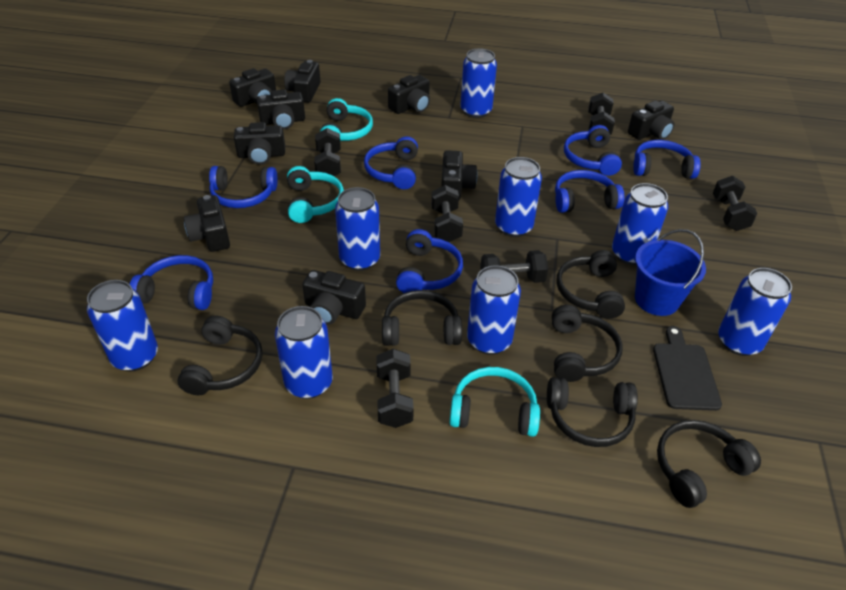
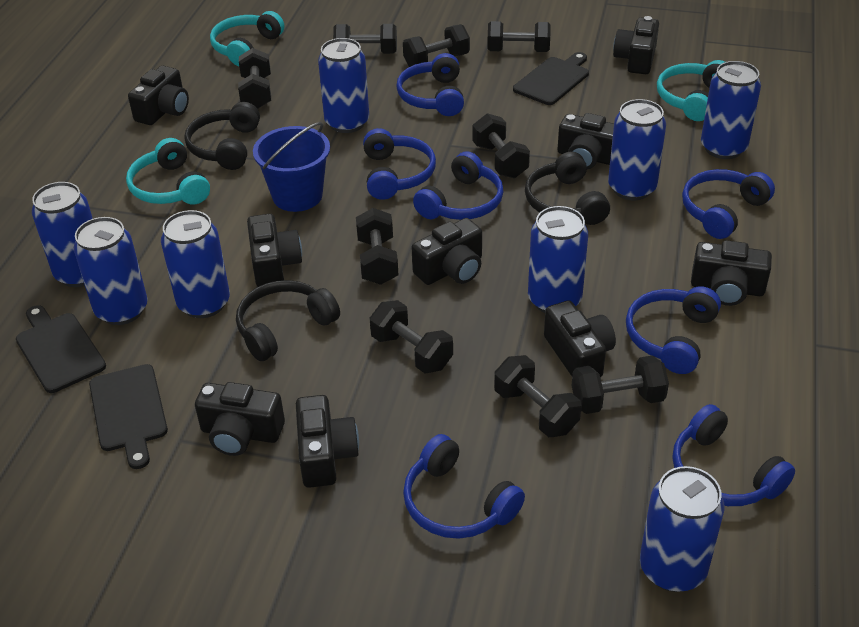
black cutting board: 1 -> 3
black dumbbell: 6 -> 9
black headphones: 6 -> 3

